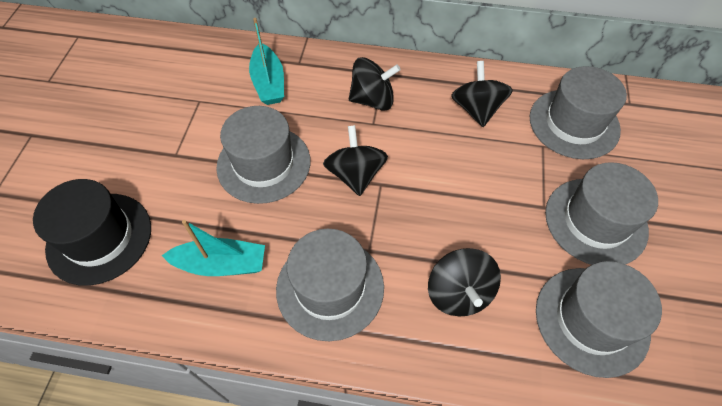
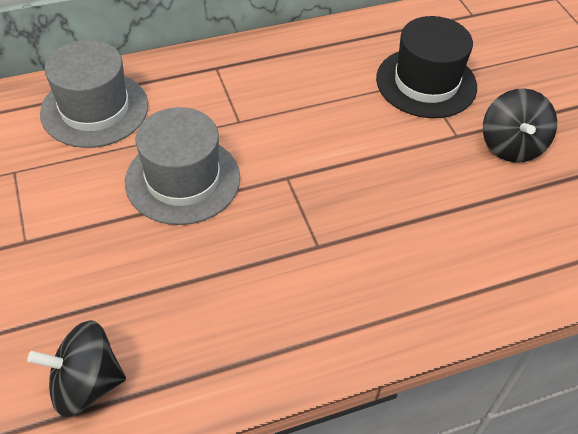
black spinning top: 4 -> 2
grey hat: 5 -> 2
turquoise boat: 2 -> 0

